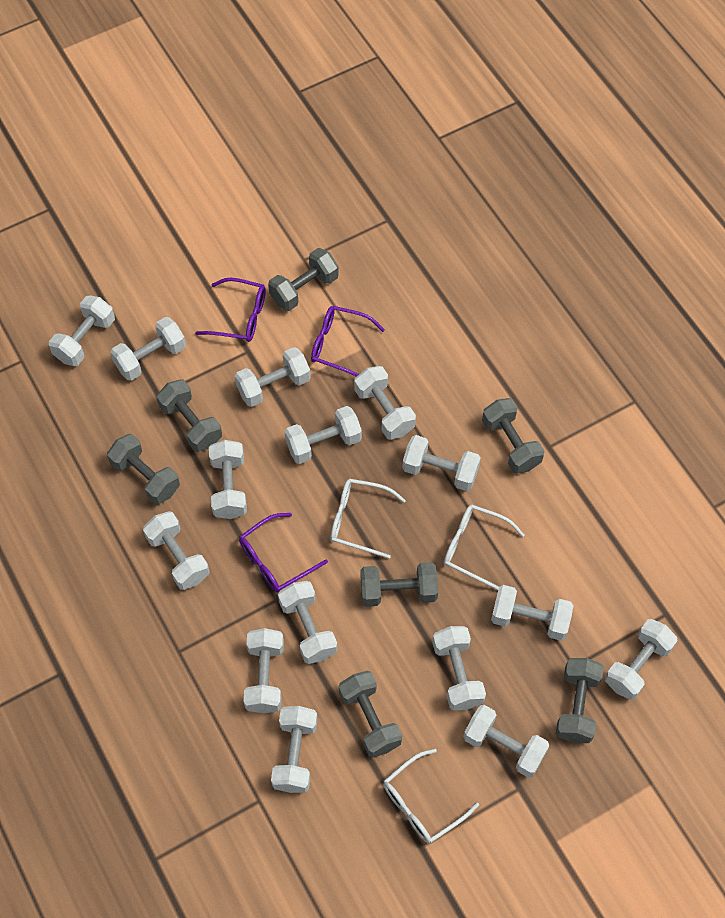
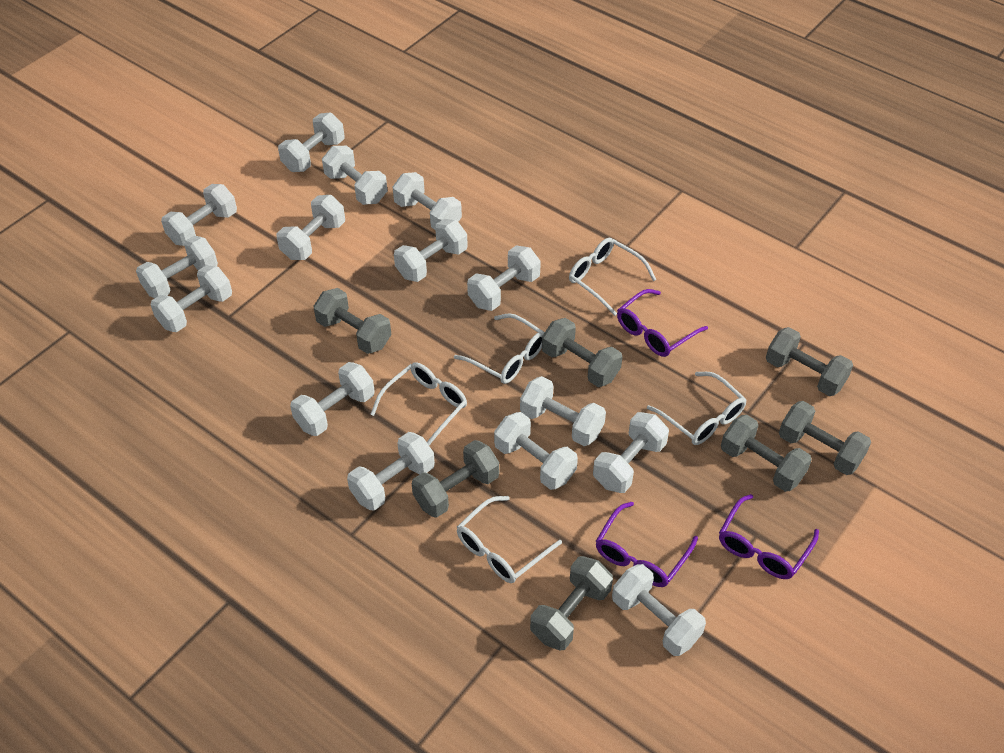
white glasses: 3 -> 5

